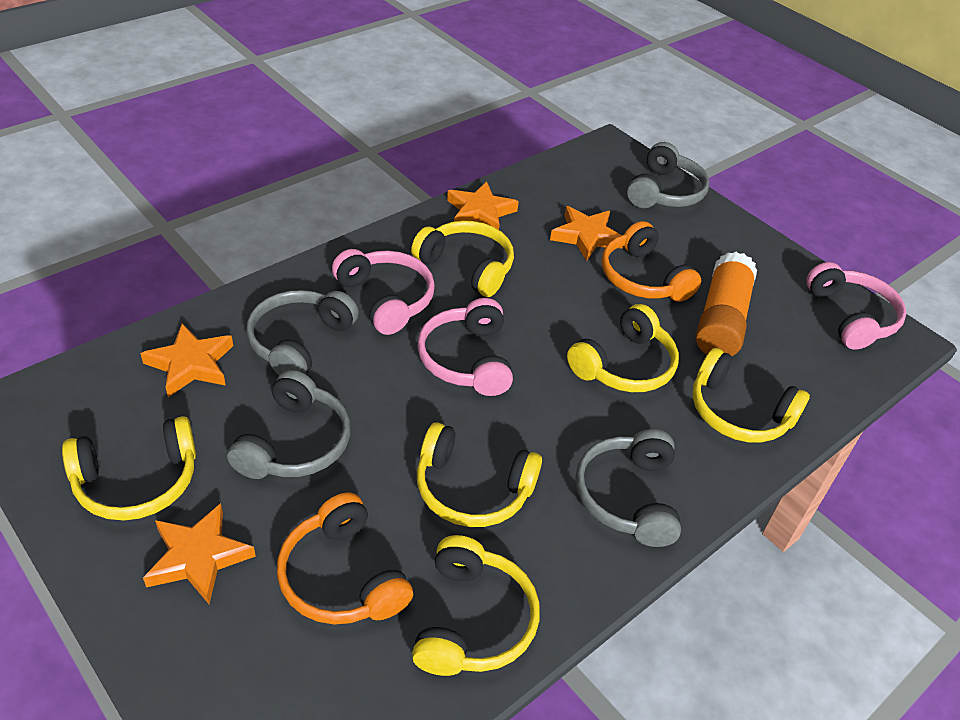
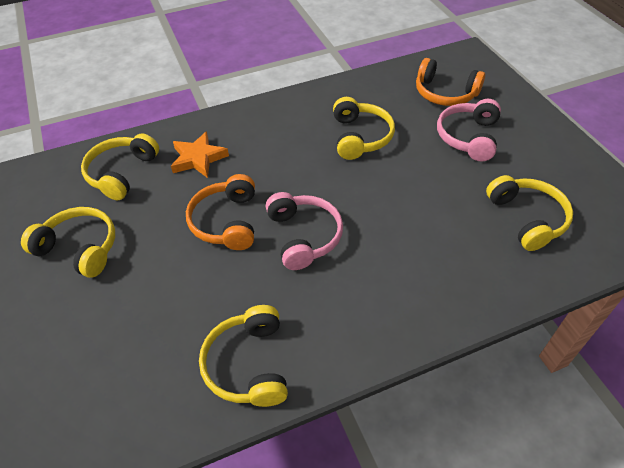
grey headphones: 4 -> 0
orange glue stick: 1 -> 0
orange star: 4 -> 1
pink headphones: 3 -> 2
yellow headphones: 6 -> 5

